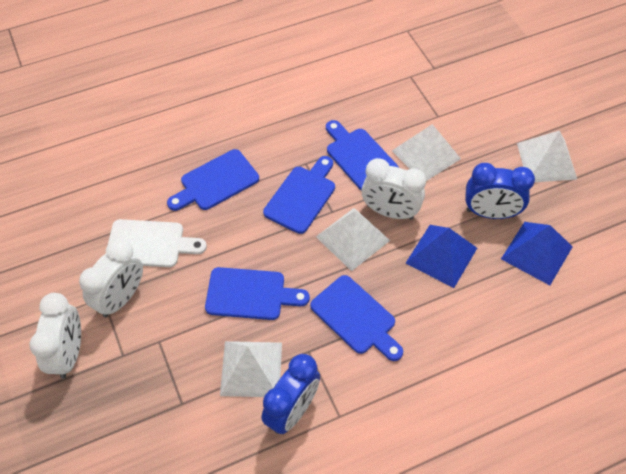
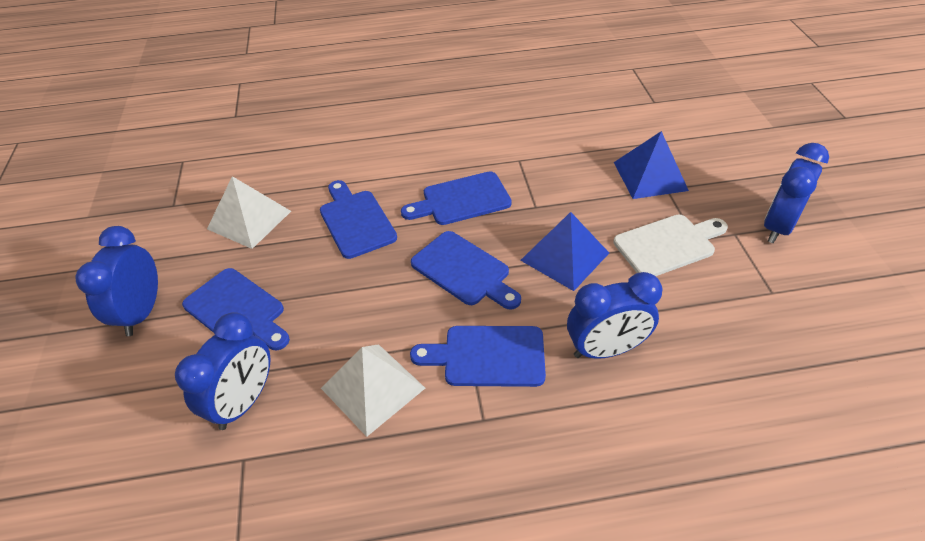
blue clock: 2 -> 4
white clock: 3 -> 0
white pyramid: 4 -> 2

